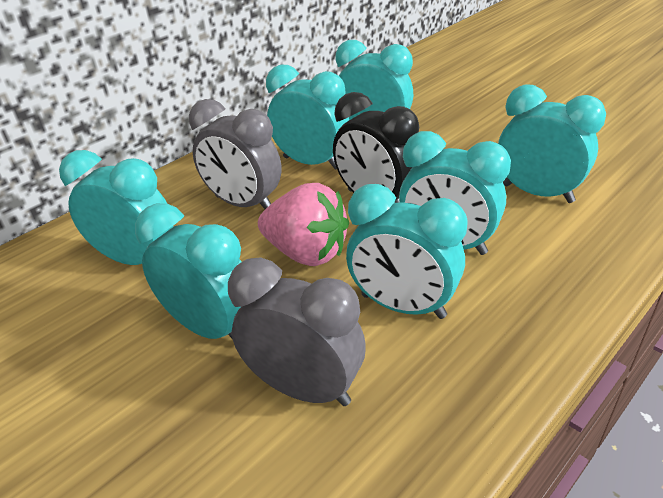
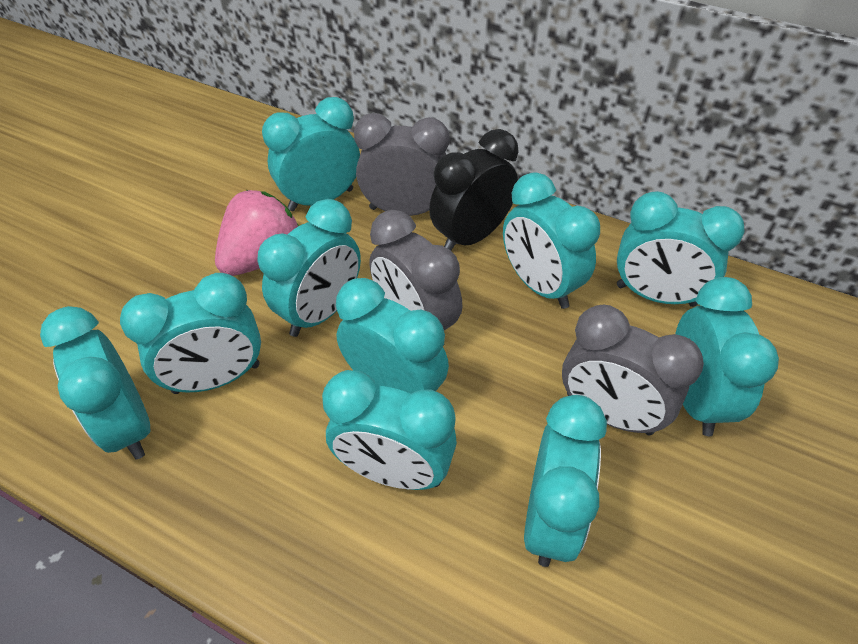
grey clock: 2 -> 3
turquoise clock: 7 -> 10

